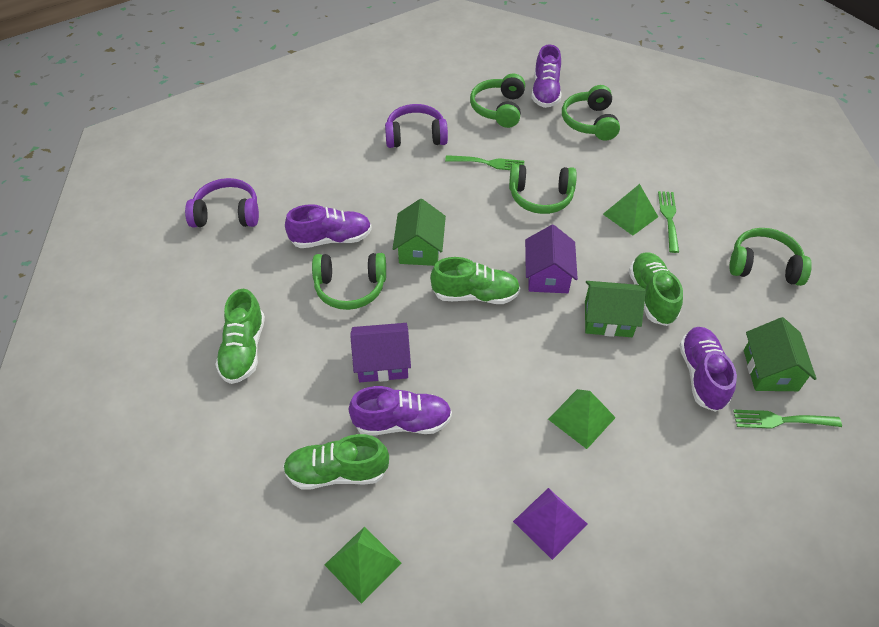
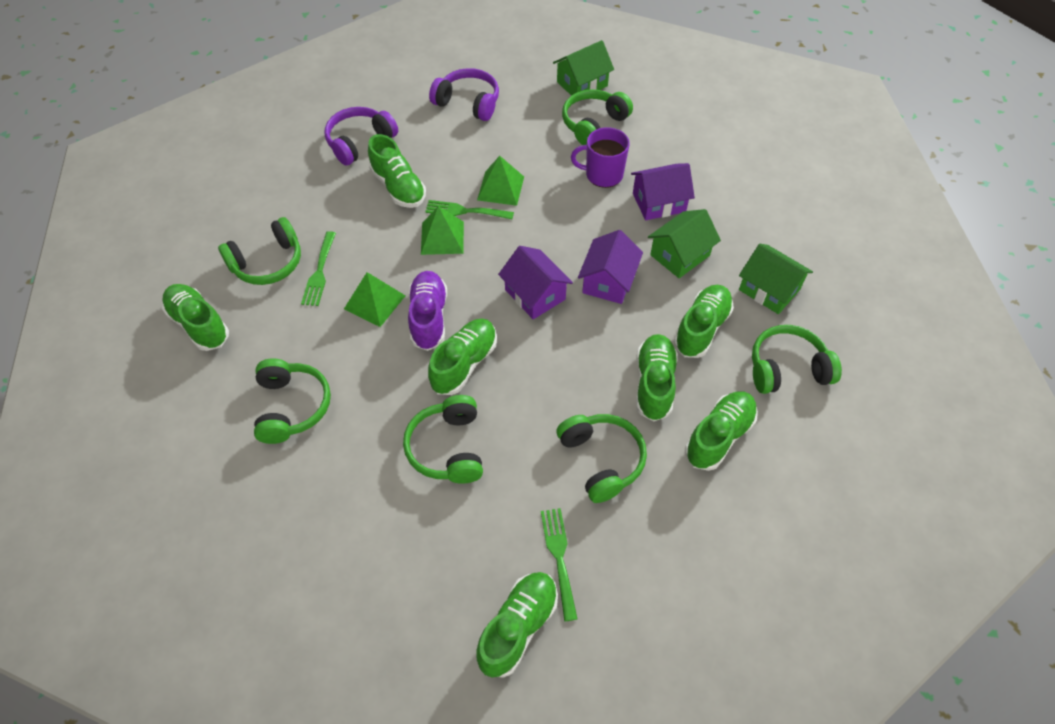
green headphones: 5 -> 6
green shoe: 4 -> 7
purple house: 2 -> 3
purple mug: 0 -> 1
purple pyramid: 1 -> 0
purple shoe: 4 -> 1

